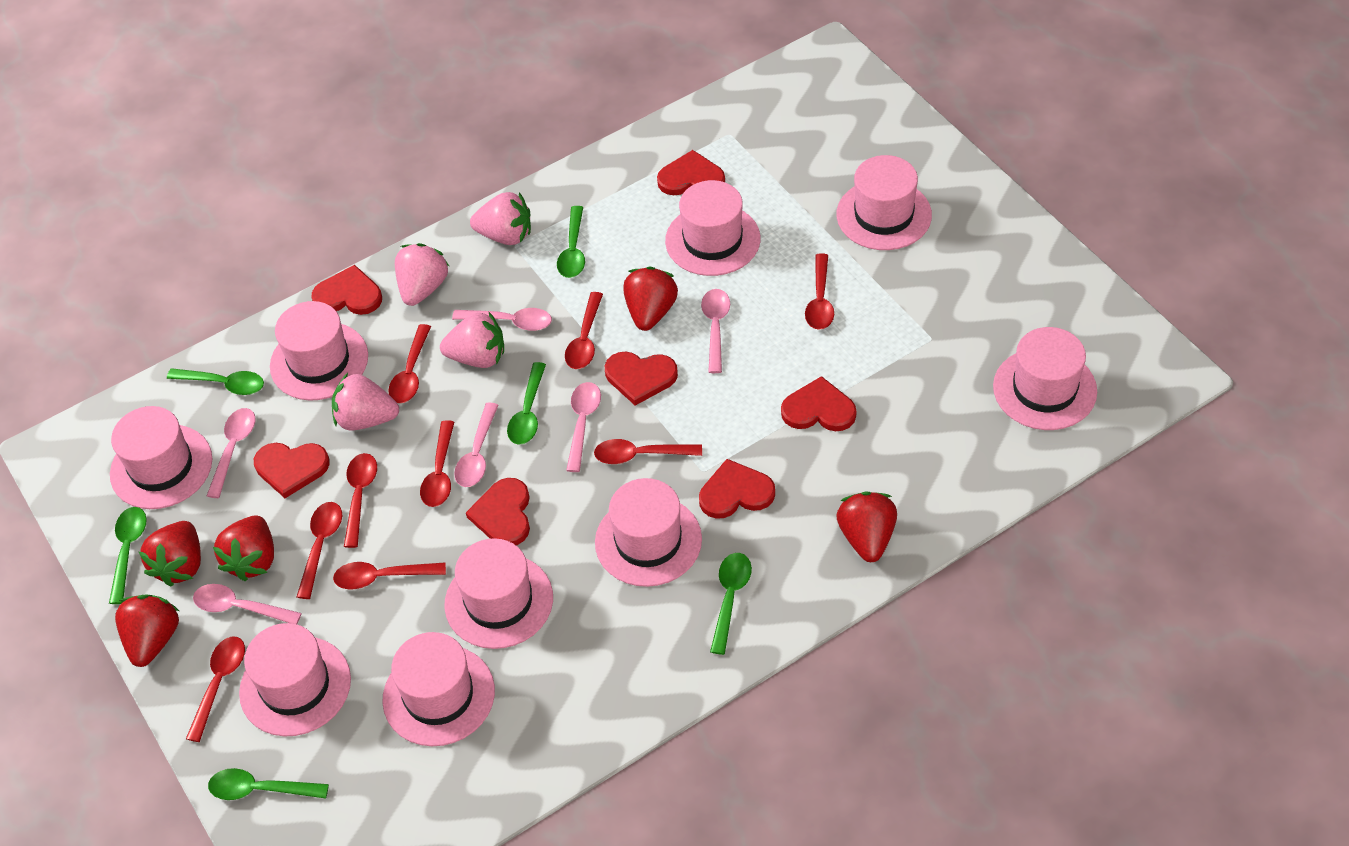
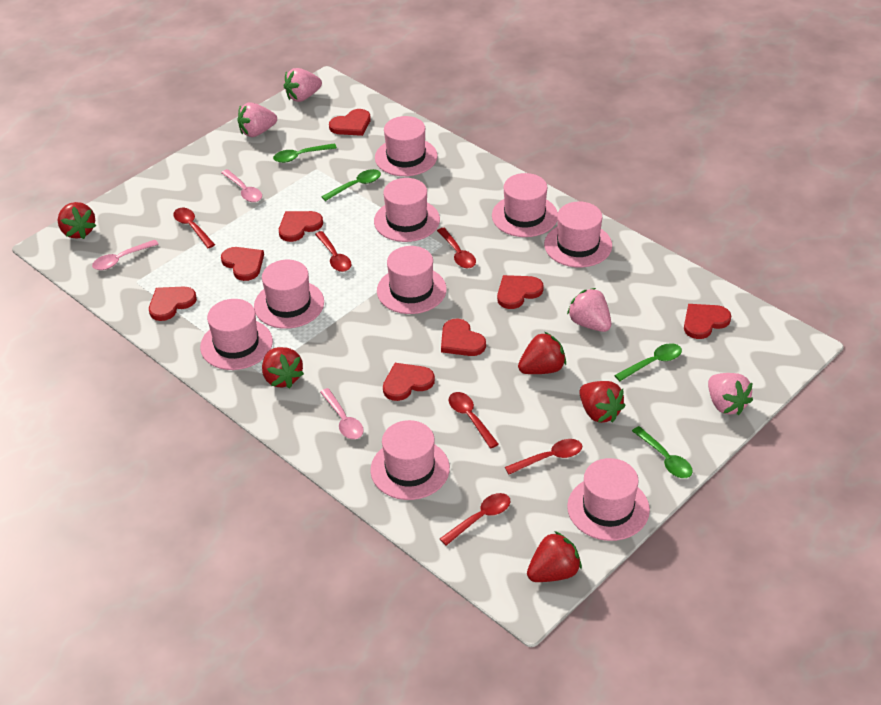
green spoon: 6 -> 4
pink spoon: 6 -> 3
red heart: 7 -> 8
red spoon: 9 -> 6

